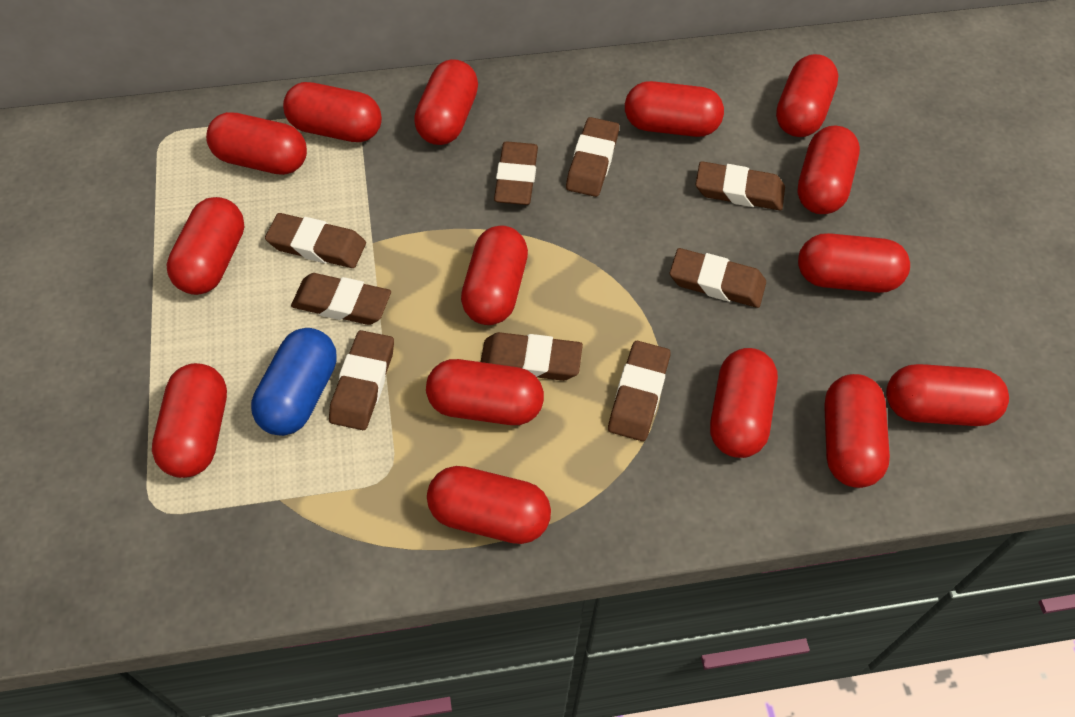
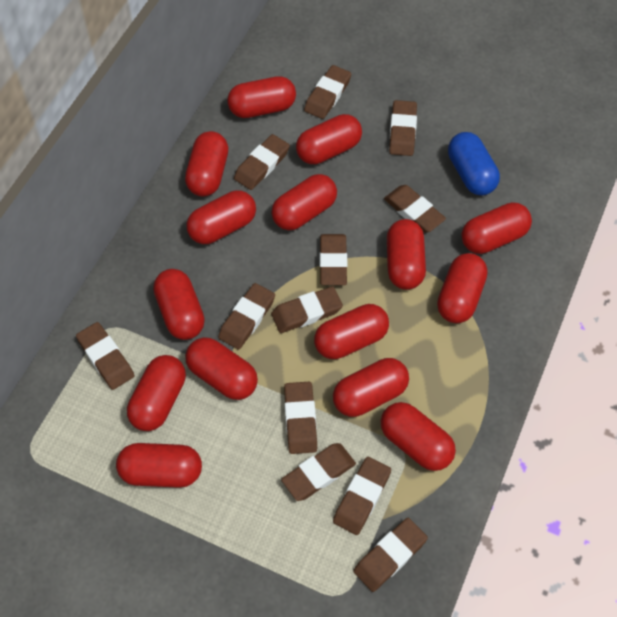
brown eraser: 9 -> 12

